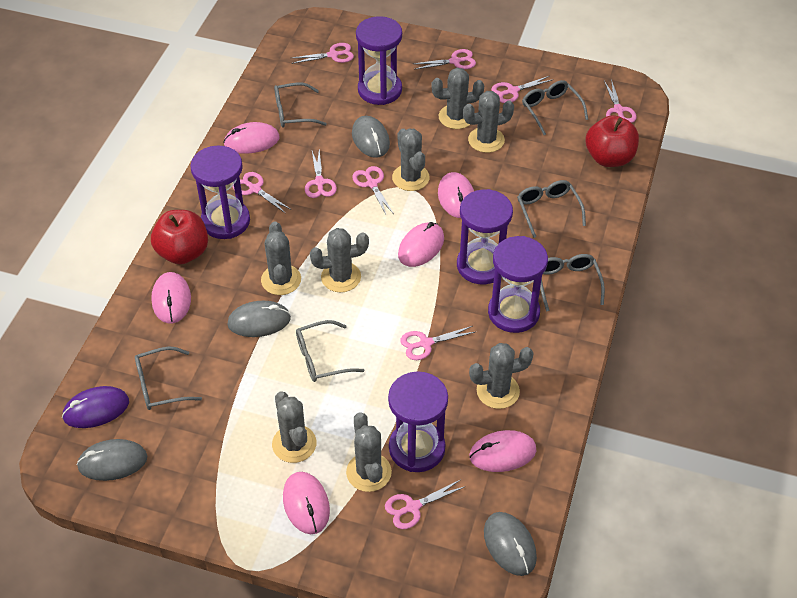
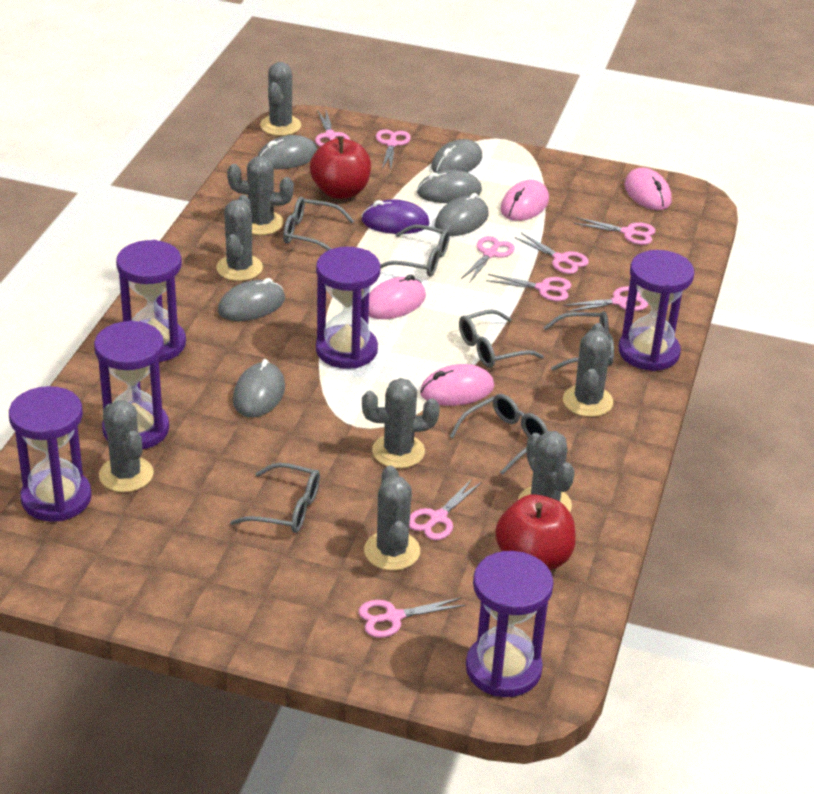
grey mouse: 4 -> 6
pink mouse: 6 -> 4
purple hourglass: 5 -> 6

